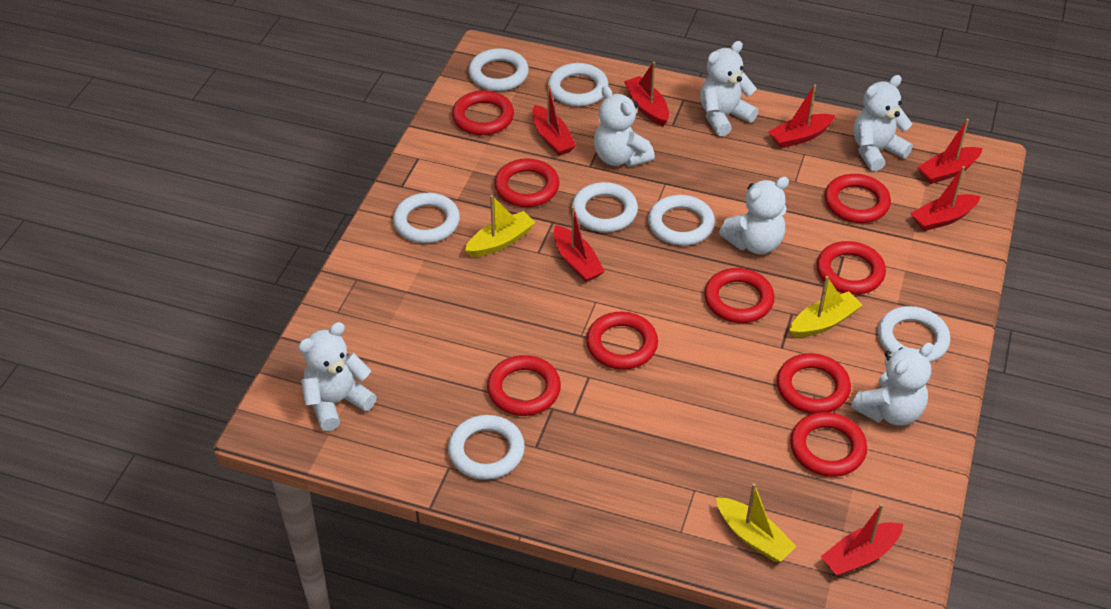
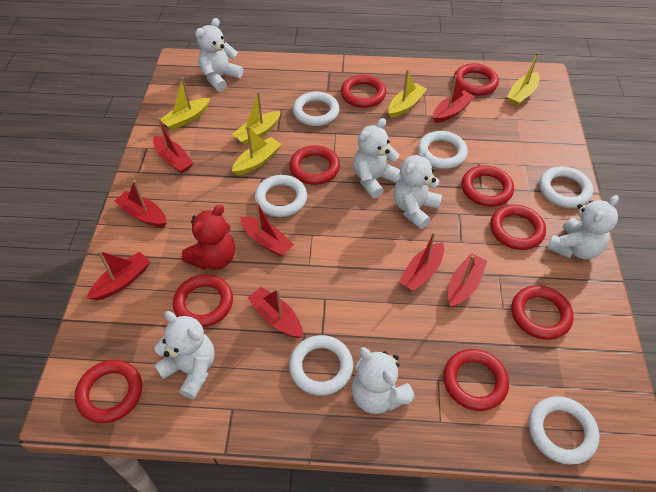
red boat: 7 -> 8
red teddy bear: 0 -> 1
white ring: 7 -> 6
yellow boat: 3 -> 5

